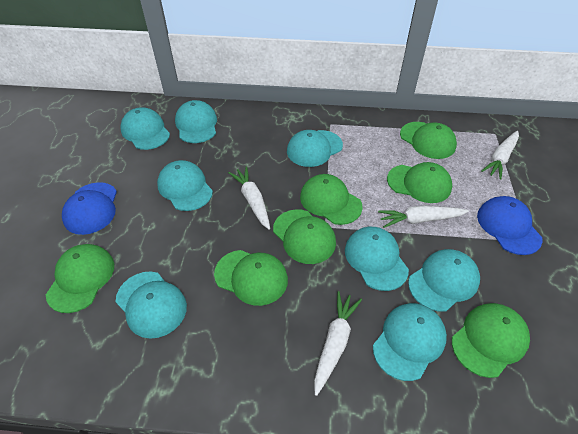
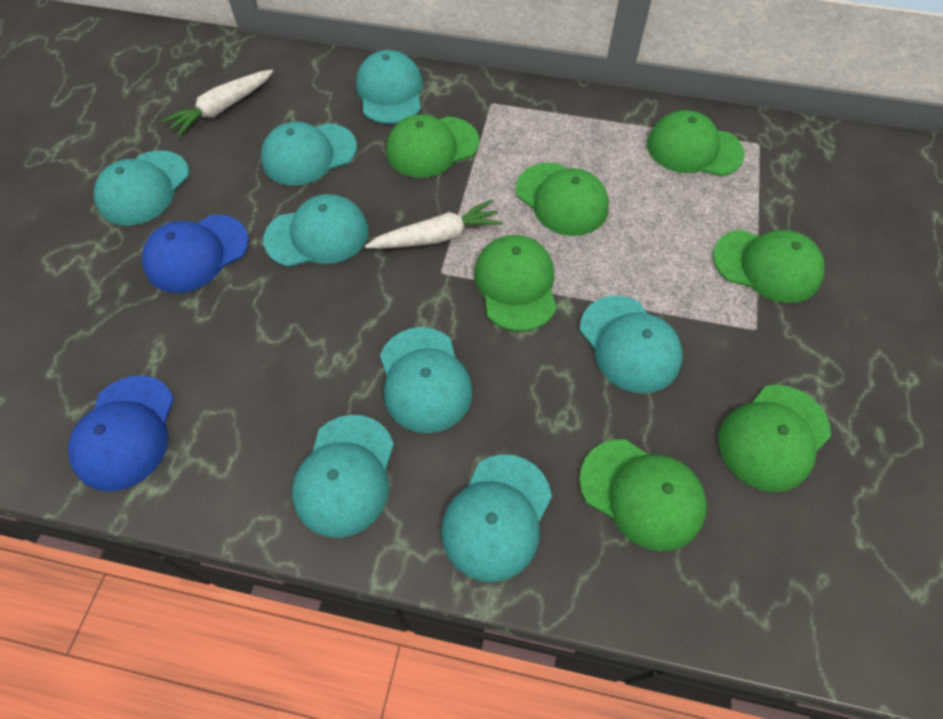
white carrot: 4 -> 2

